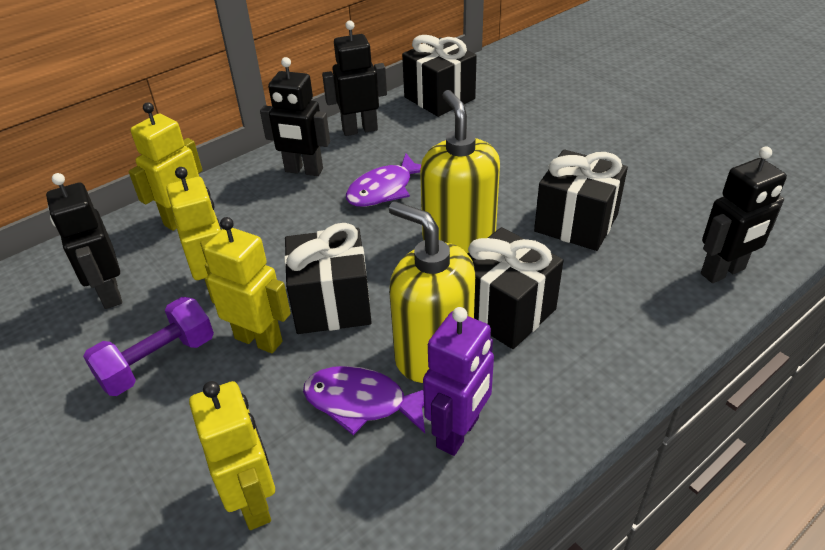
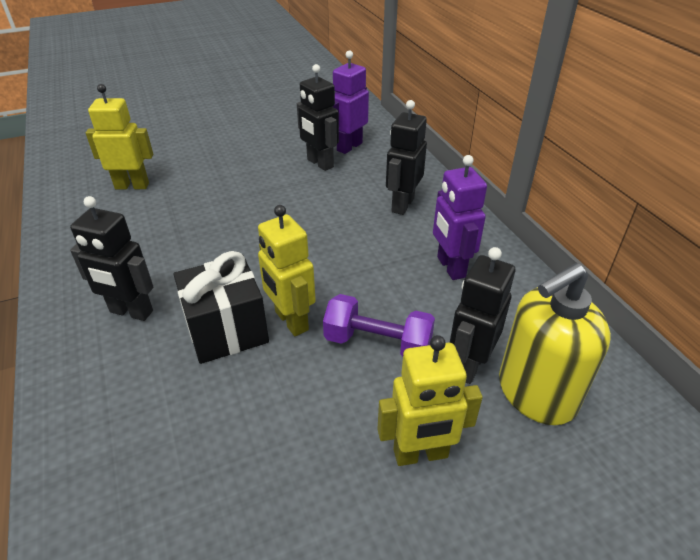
black gift: 4 -> 1
purple fish: 2 -> 0
purple robot: 1 -> 2
yellow robot: 4 -> 3
yellow soap dispenser: 2 -> 1

